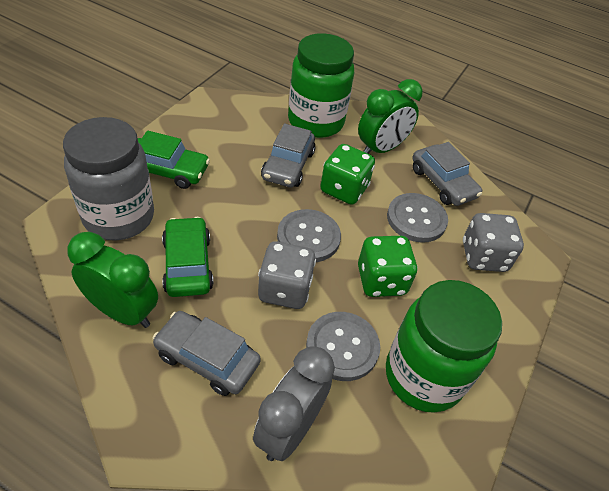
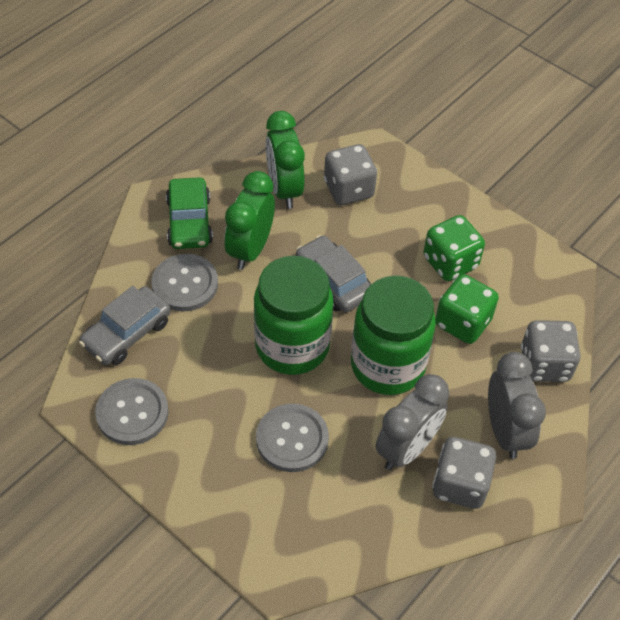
green car: 2 -> 1
grey car: 3 -> 2
grey clock: 1 -> 2
grey dice: 2 -> 3
grey jar: 1 -> 0

